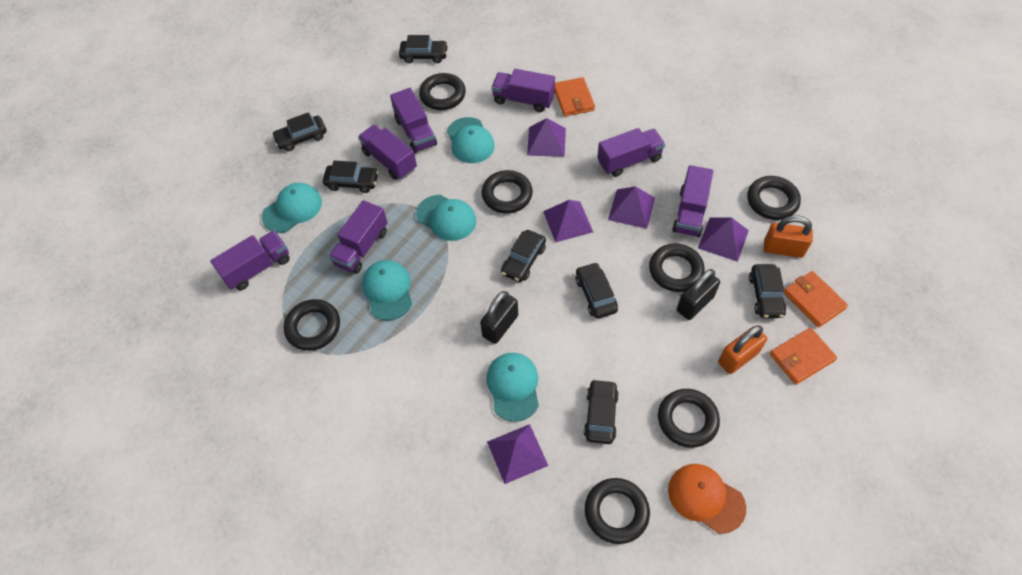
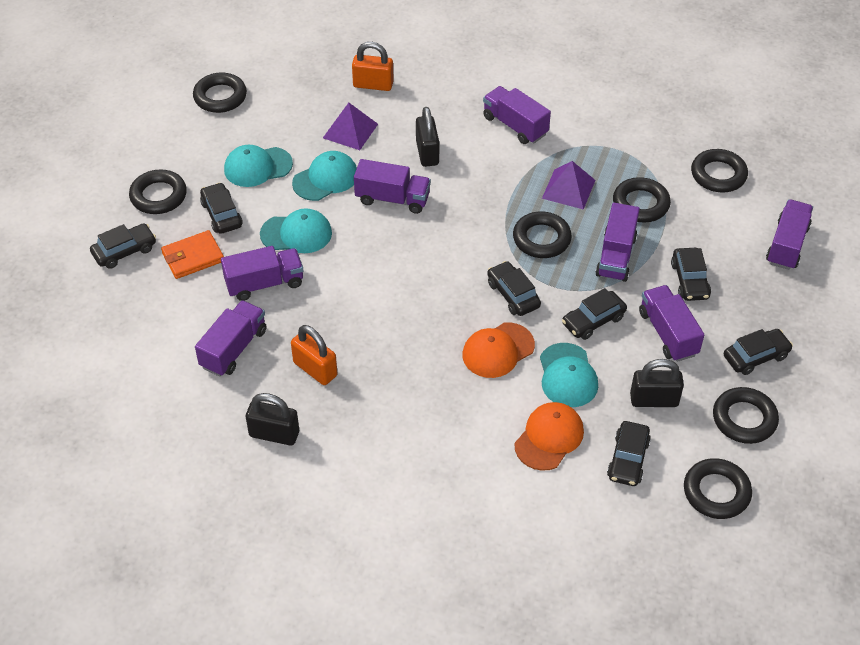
black padlock: 2 -> 3
orange cap: 1 -> 2
orange wallet: 3 -> 1
purple pyramid: 5 -> 2
turquoise cap: 5 -> 4

